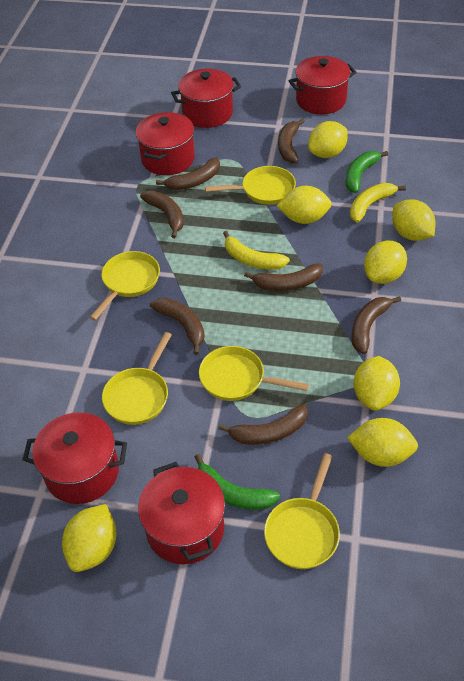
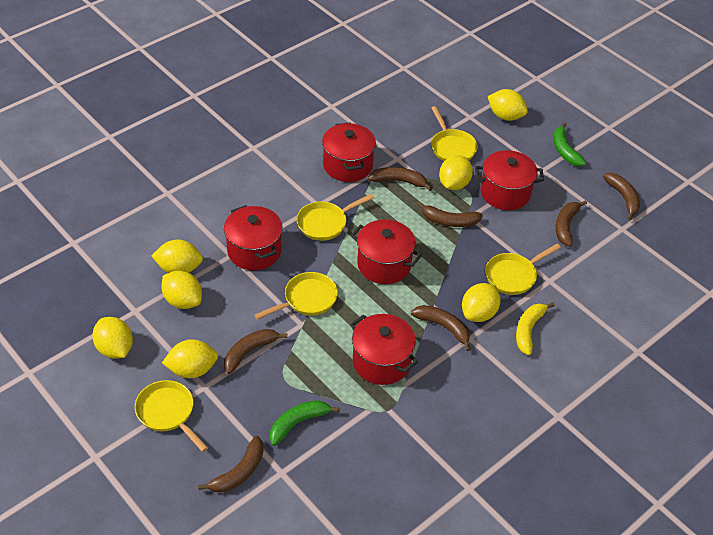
yellow banana: 2 -> 1

